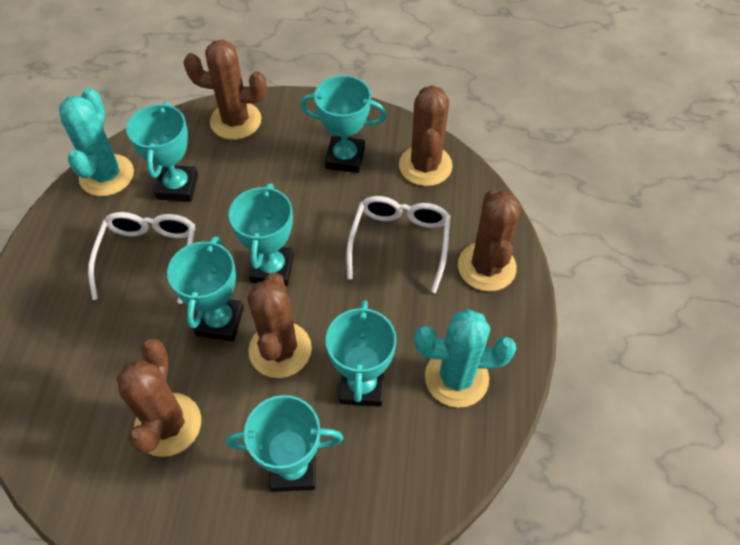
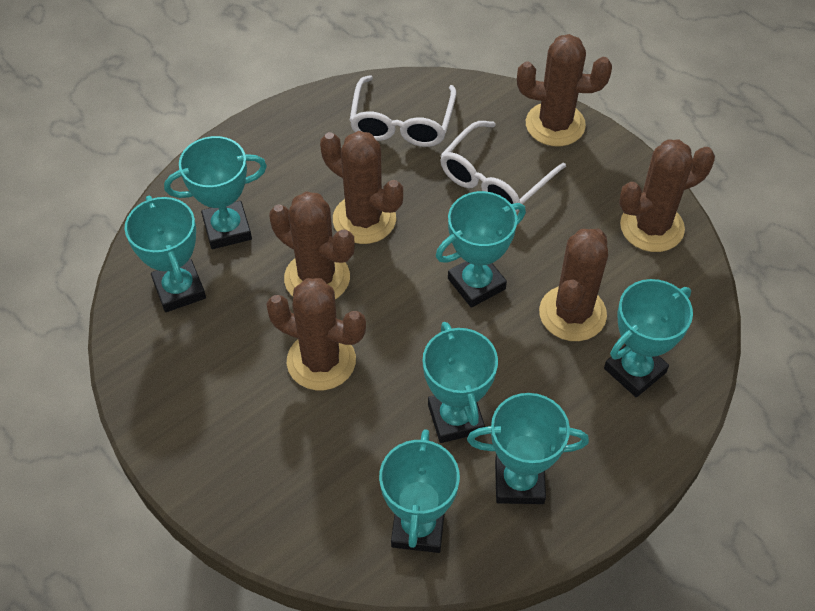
brown cactus: 5 -> 6
turquoise cactus: 2 -> 0
turquoise trophy: 6 -> 7

